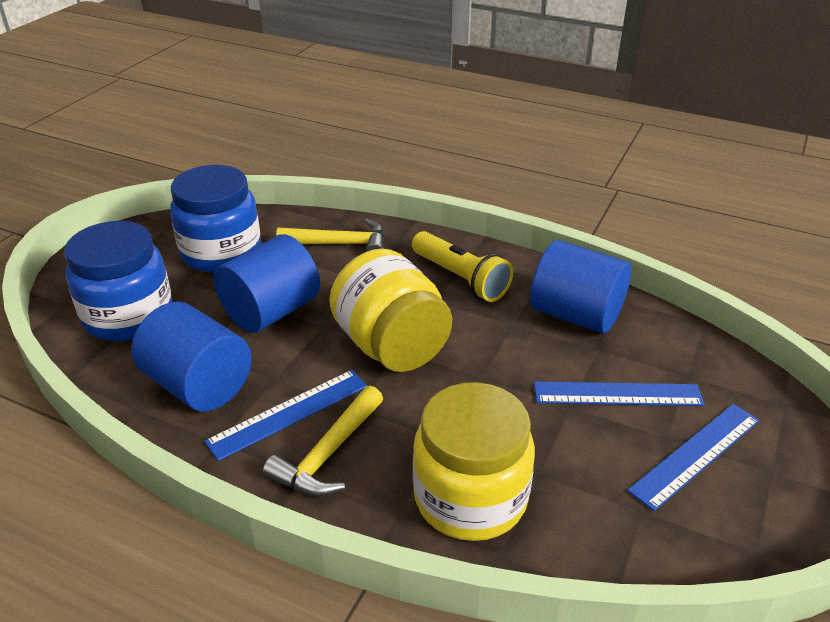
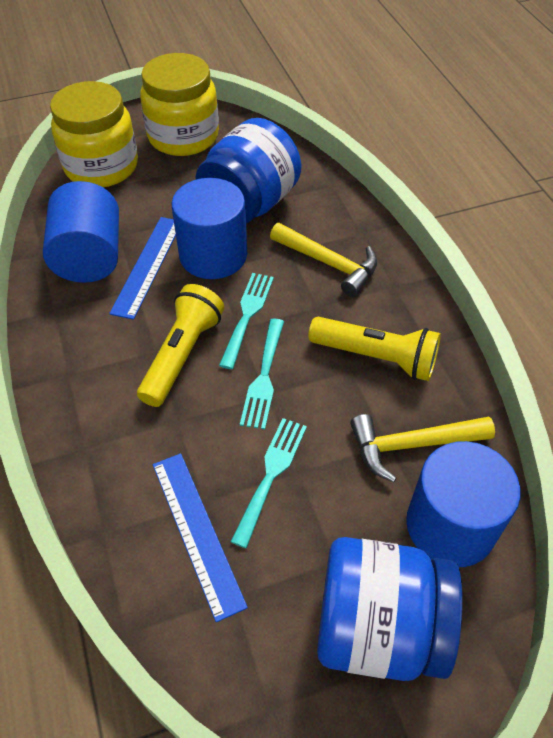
blue ruler: 3 -> 2
turquoise fork: 0 -> 3
yellow flashlight: 1 -> 2

